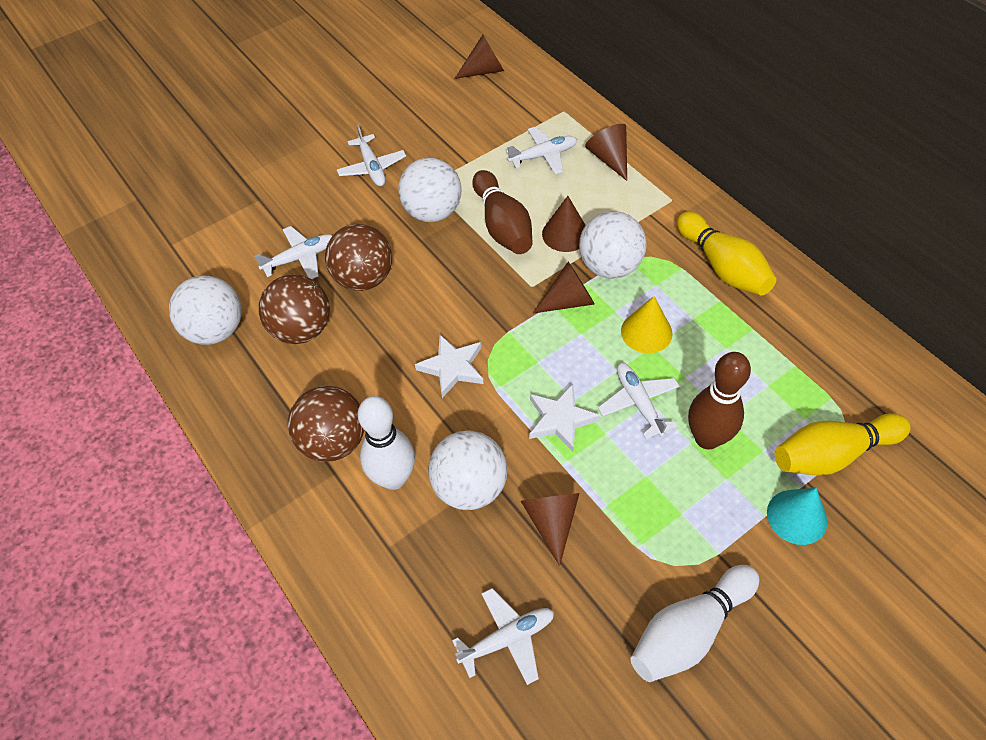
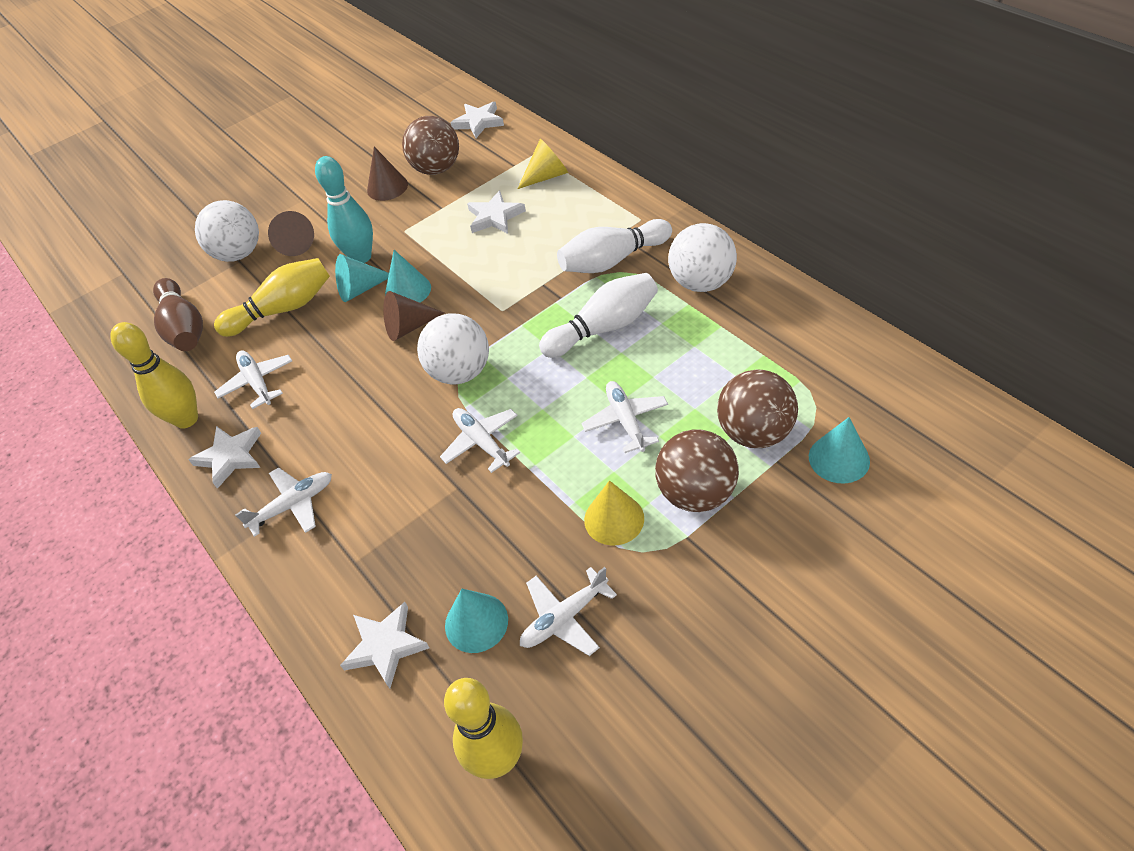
brown bowling pin: 2 -> 1
brown cone: 5 -> 3
turquoise bowling pin: 0 -> 1
turquoise cone: 1 -> 4
white ball: 4 -> 3
white star: 2 -> 4
yellow bowling pin: 2 -> 3
yellow cone: 1 -> 2

